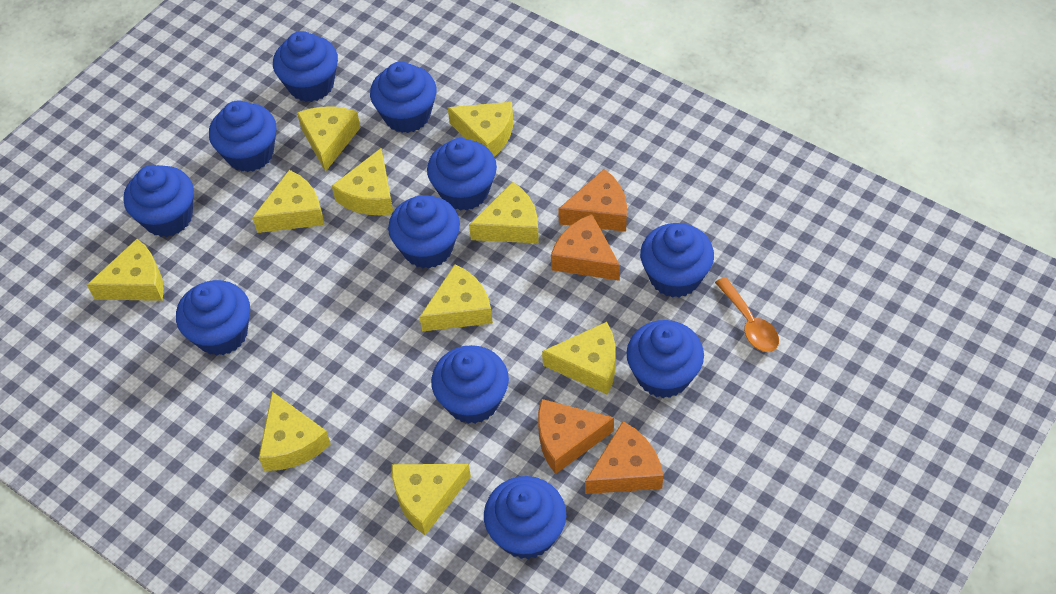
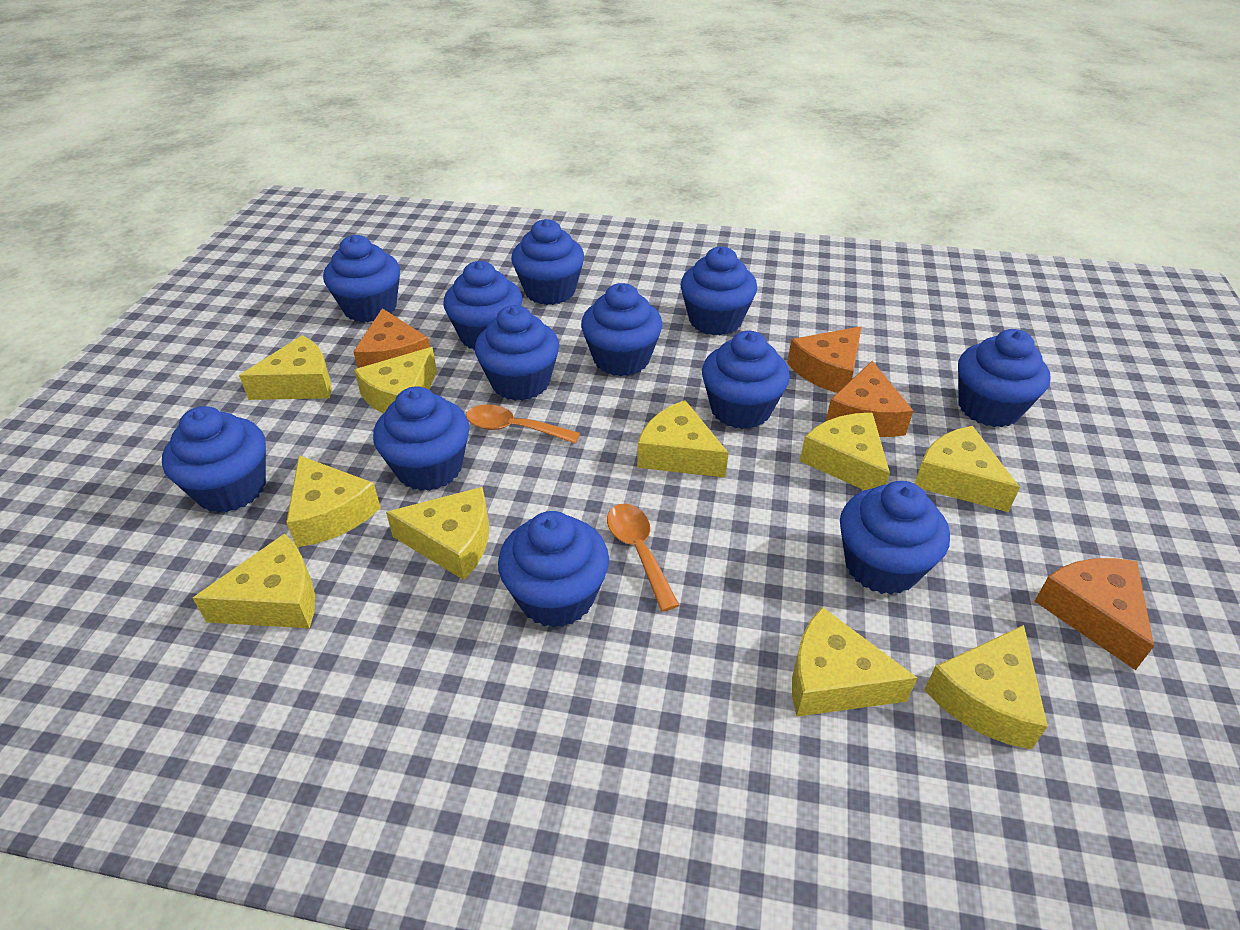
blue cupcake: 11 -> 12
orange spoon: 1 -> 2

